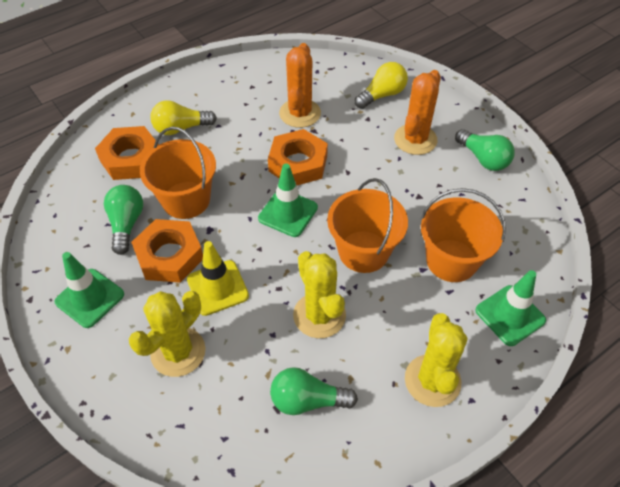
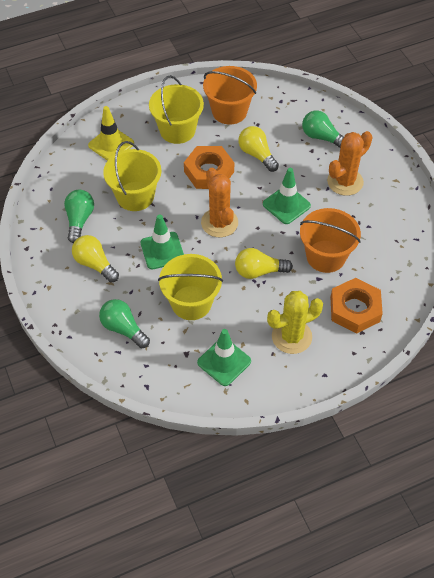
orange bucket: 3 -> 2
orange nut: 3 -> 2
yellow bucket: 0 -> 3
yellow cactus: 3 -> 1
yellow light bulb: 2 -> 3

